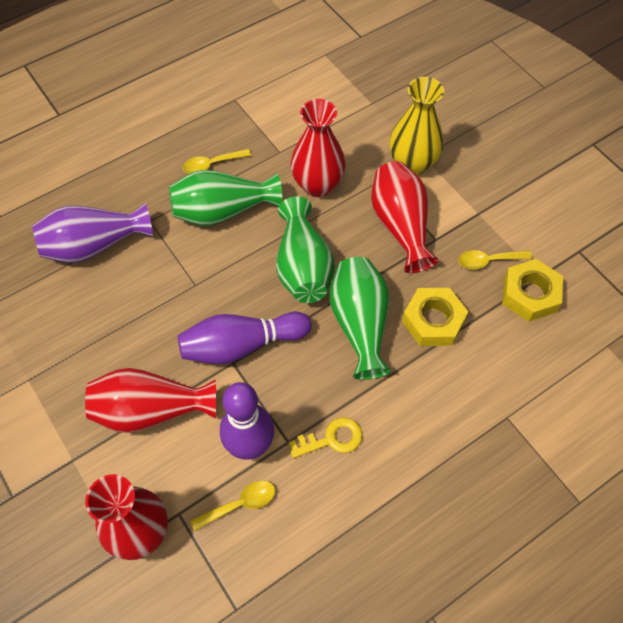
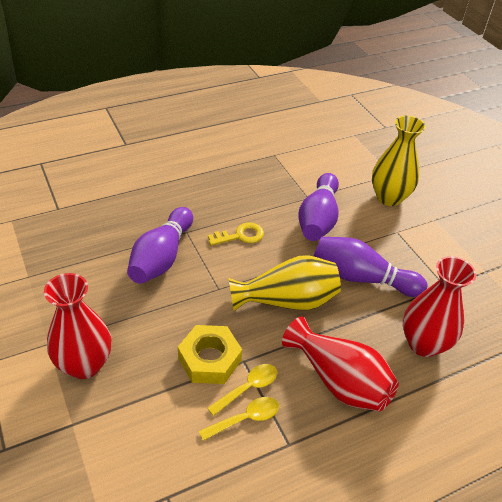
green vase: 3 -> 0
purple bowling pin: 2 -> 3
purple vase: 1 -> 0
red vase: 4 -> 3
yellow nut: 2 -> 1
yellow spoon: 3 -> 2
yellow vase: 1 -> 2

